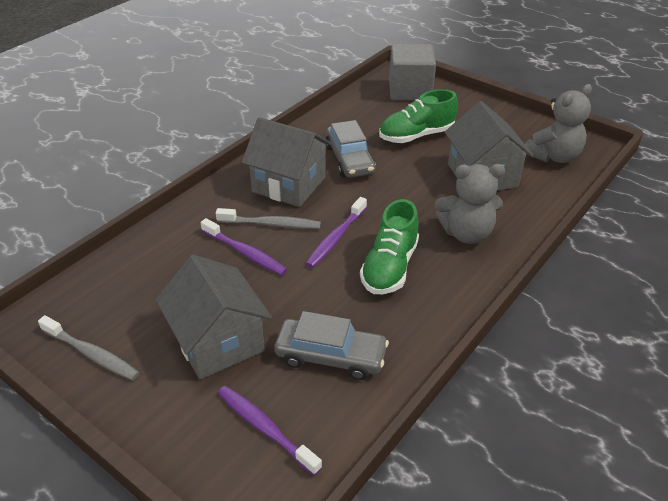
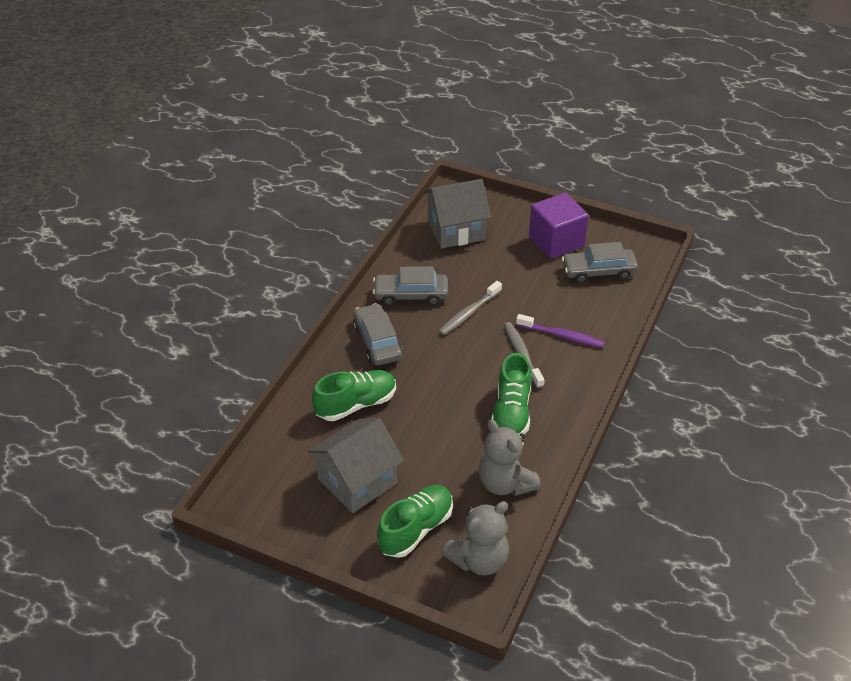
green shoe: 2 -> 3
grey car: 2 -> 3
grey cube: 1 -> 0
grey house: 3 -> 2
purple cube: 0 -> 1
purple toothbrush: 3 -> 1

